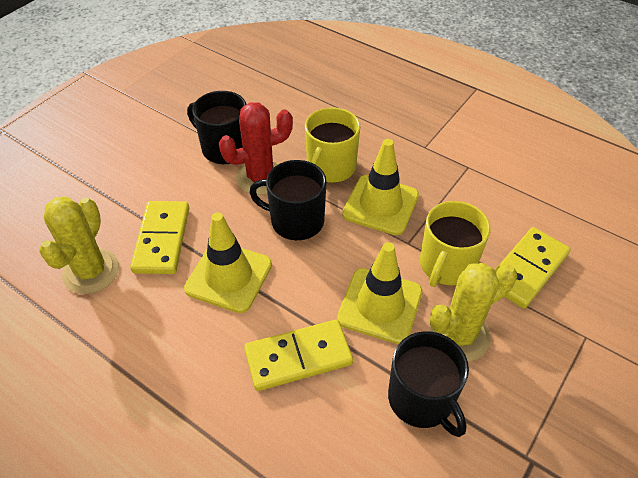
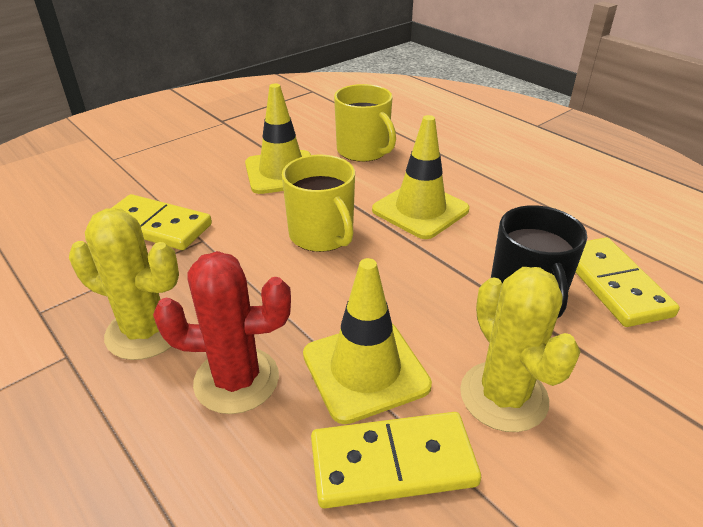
black mug: 3 -> 1

